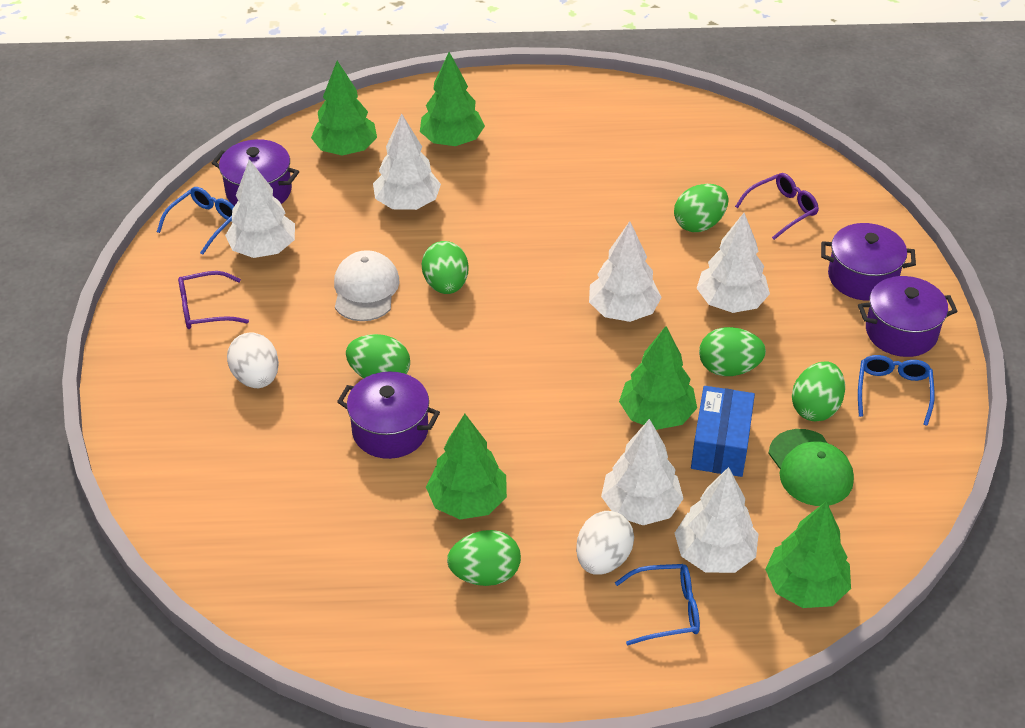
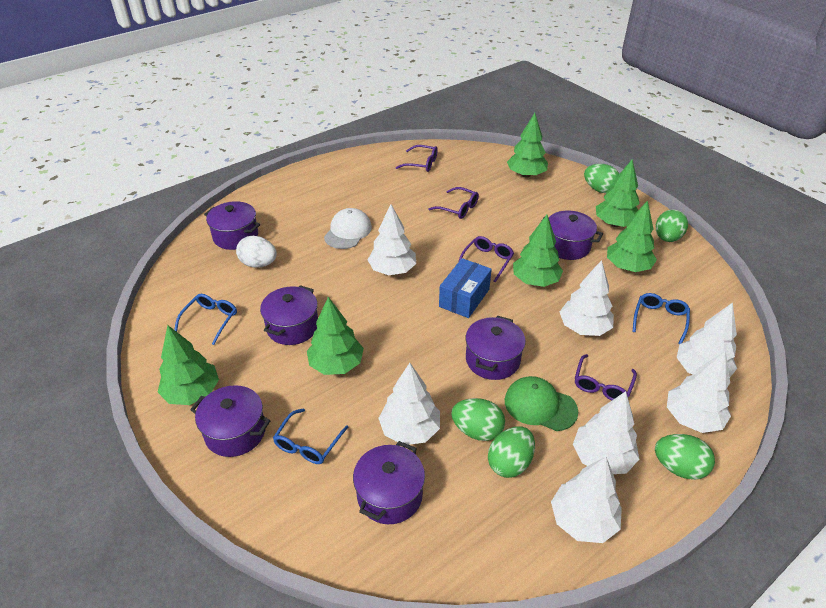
green egg: 6 -> 5
green tree: 5 -> 6
purple glasses: 2 -> 4
purple pot: 4 -> 6
white egg: 2 -> 1
white tree: 6 -> 7

